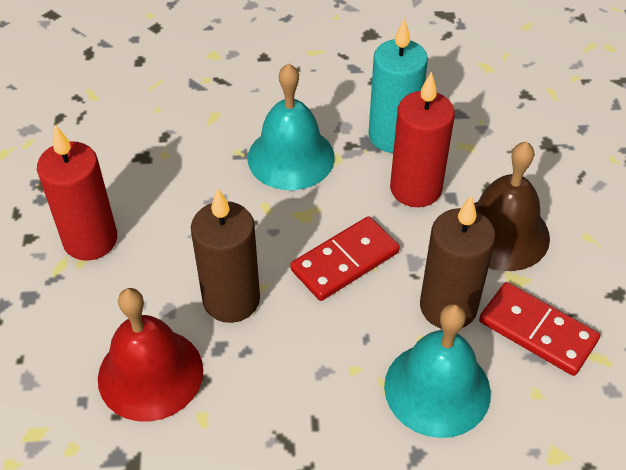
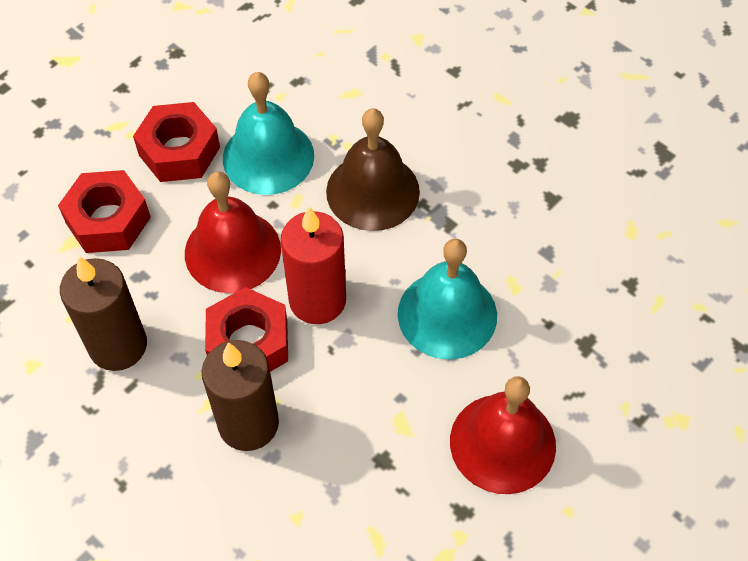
red bell: 1 -> 2
red candle: 2 -> 1
red domino: 2 -> 0
red nut: 0 -> 3
turquoise candle: 1 -> 0

